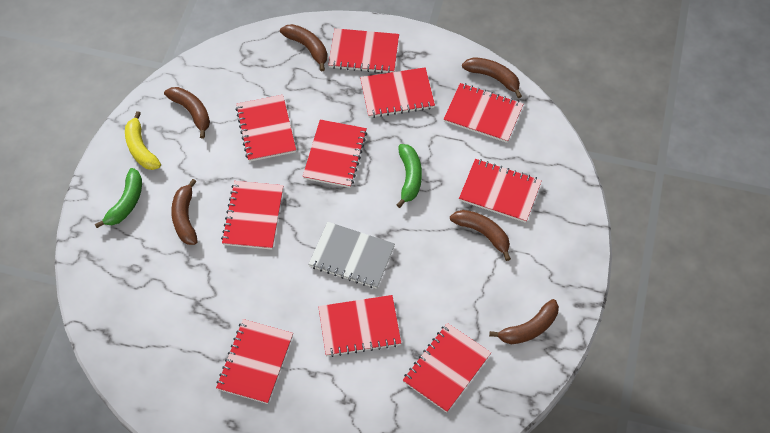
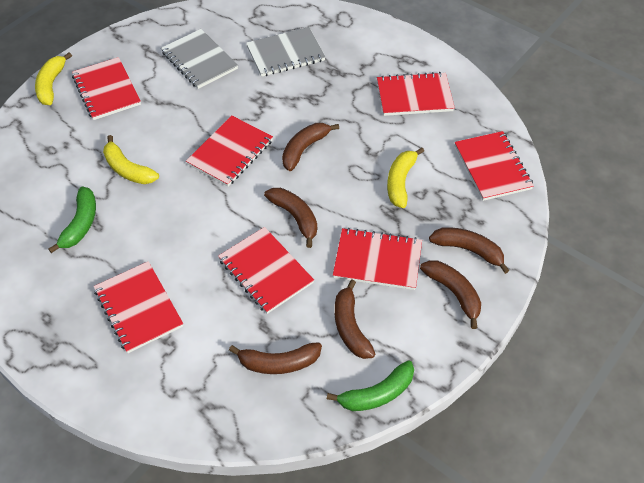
grey notebook: 1 -> 2
red notebook: 10 -> 7
yellow banana: 1 -> 3

